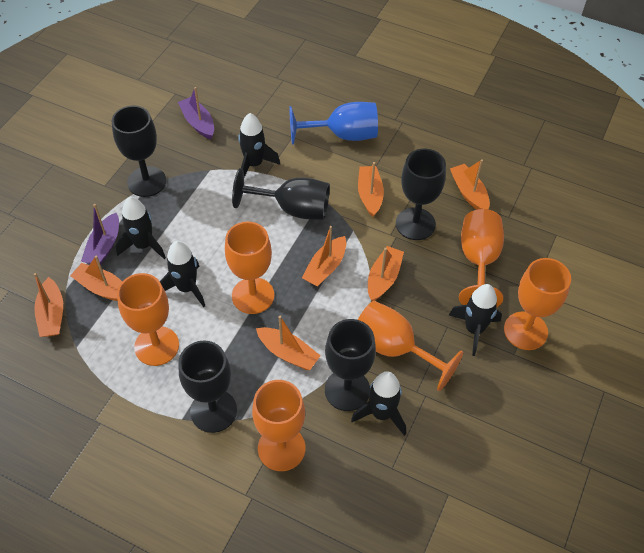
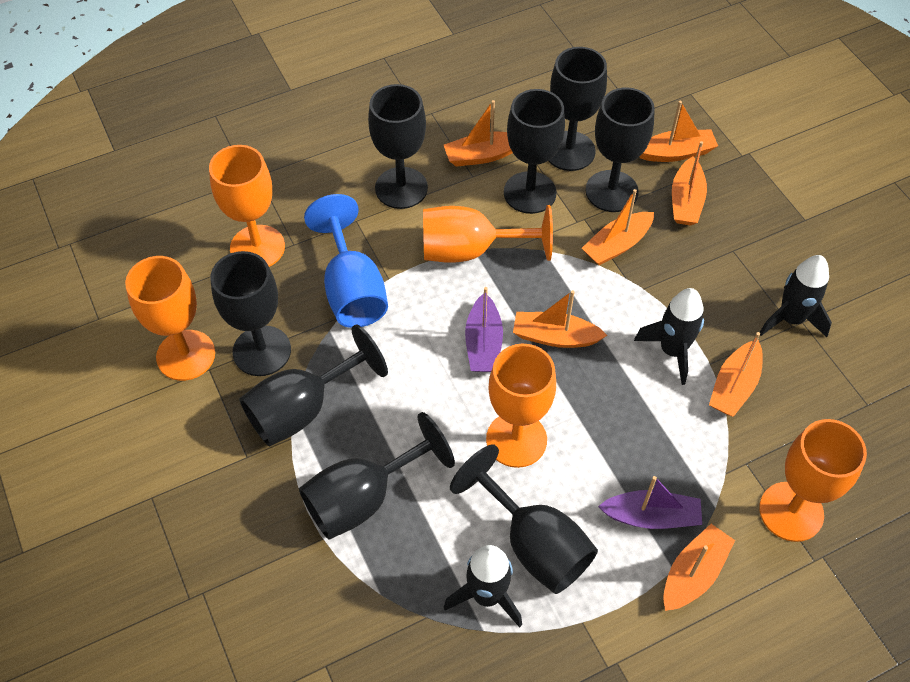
black goblet: 5 -> 8
black rocket: 5 -> 3
orange goblet: 6 -> 5

